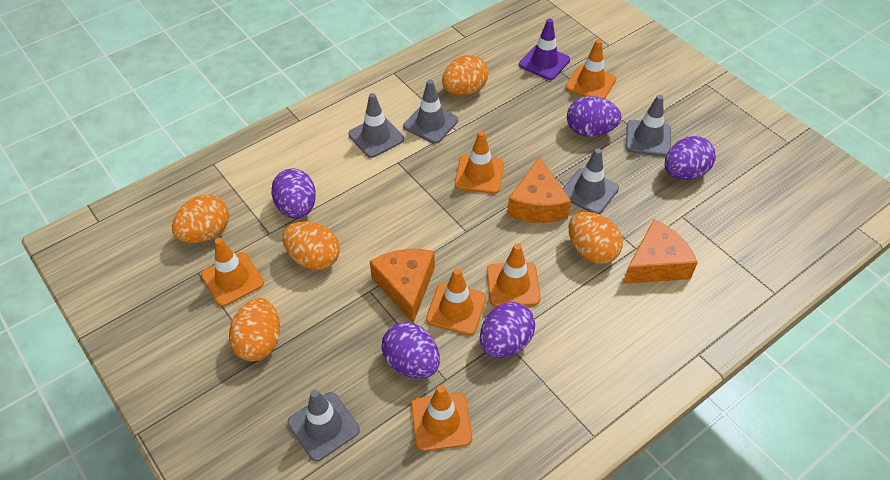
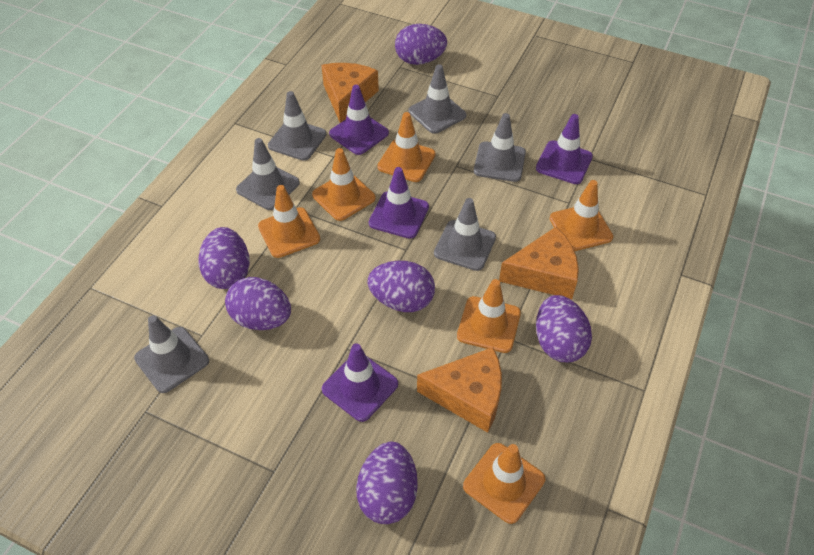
grey traffic cone: 5 -> 6
orange egg: 5 -> 0
purple egg: 5 -> 6
purple traffic cone: 1 -> 4

